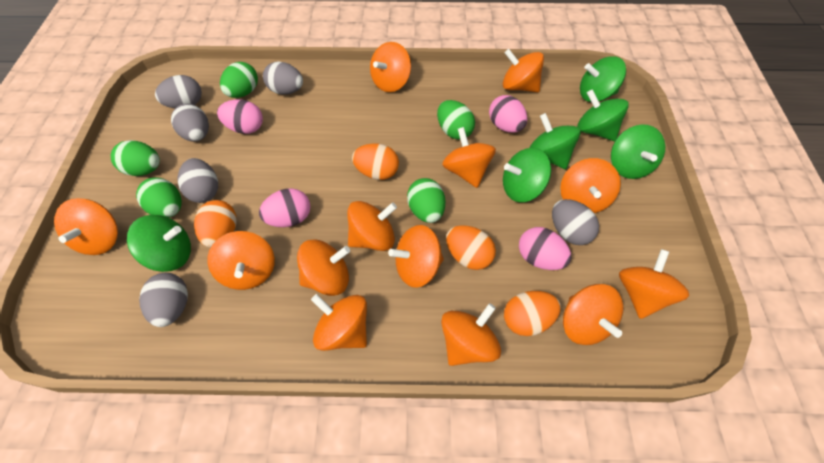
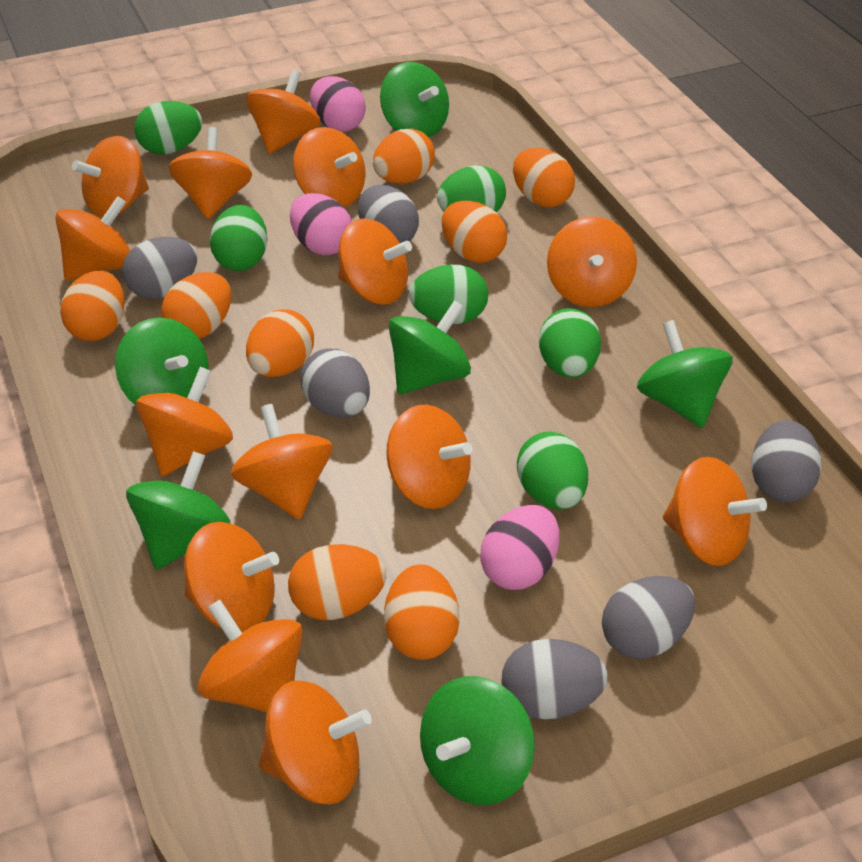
green egg: 5 -> 6
orange egg: 4 -> 8
orange spinning top: 13 -> 14
pink egg: 4 -> 3

